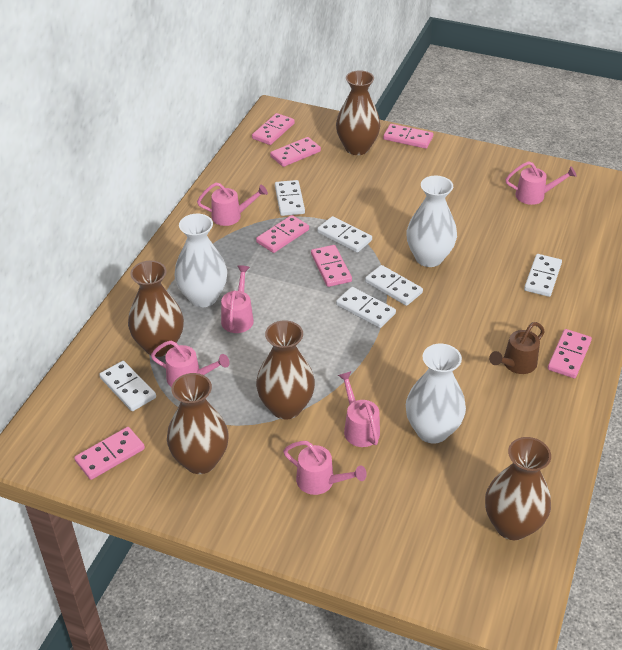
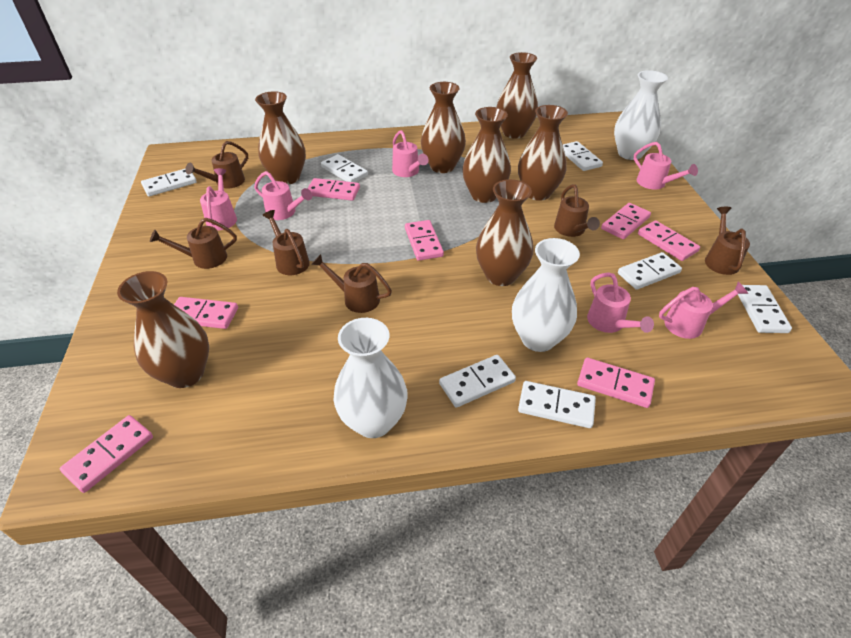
brown vase: 5 -> 7
brown watering can: 1 -> 6
white domino: 6 -> 7

